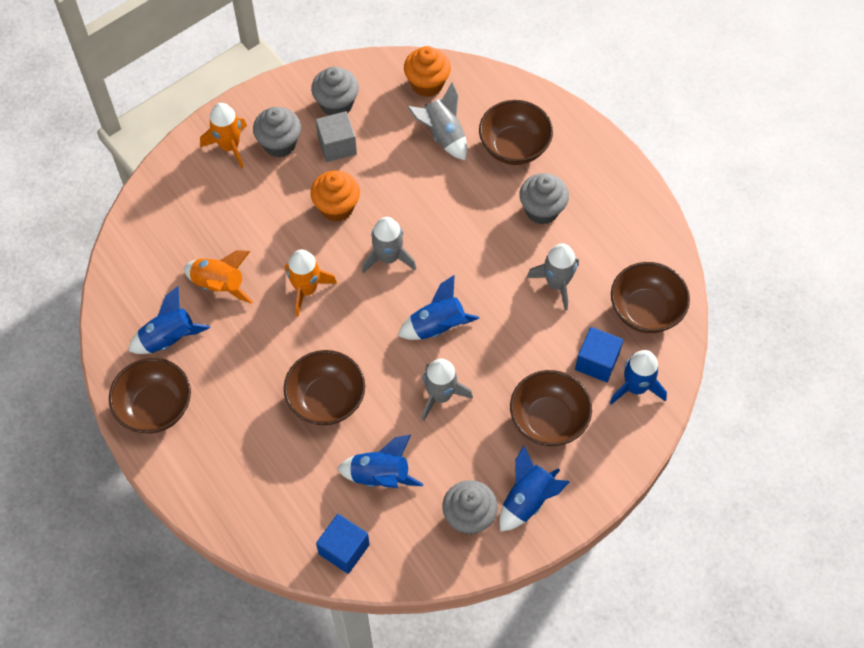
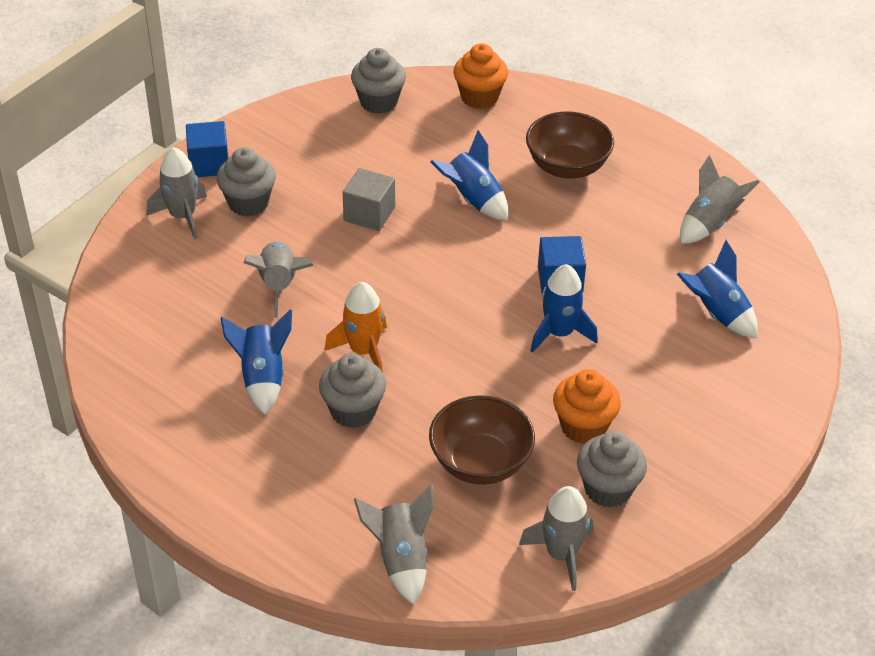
blue rocket: 5 -> 4
brown bowl: 5 -> 2
grey rocket: 4 -> 5
orange rocket: 3 -> 1

